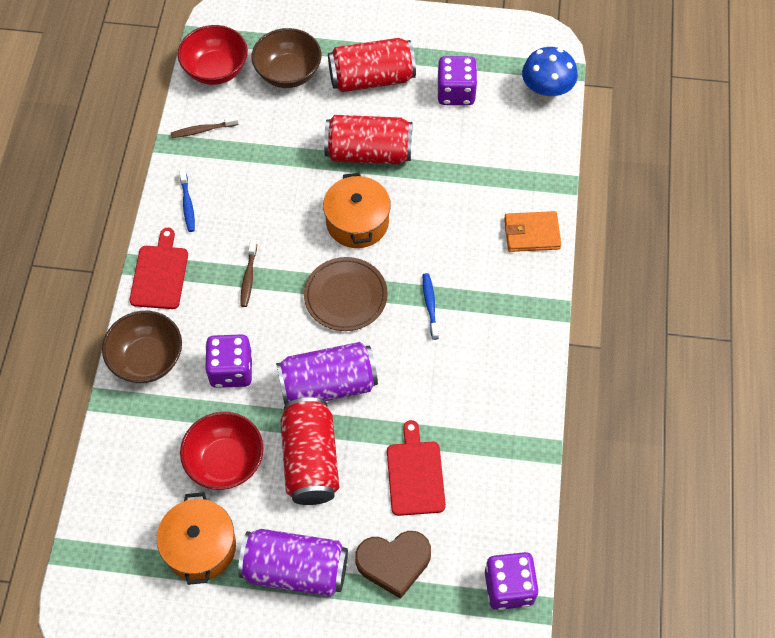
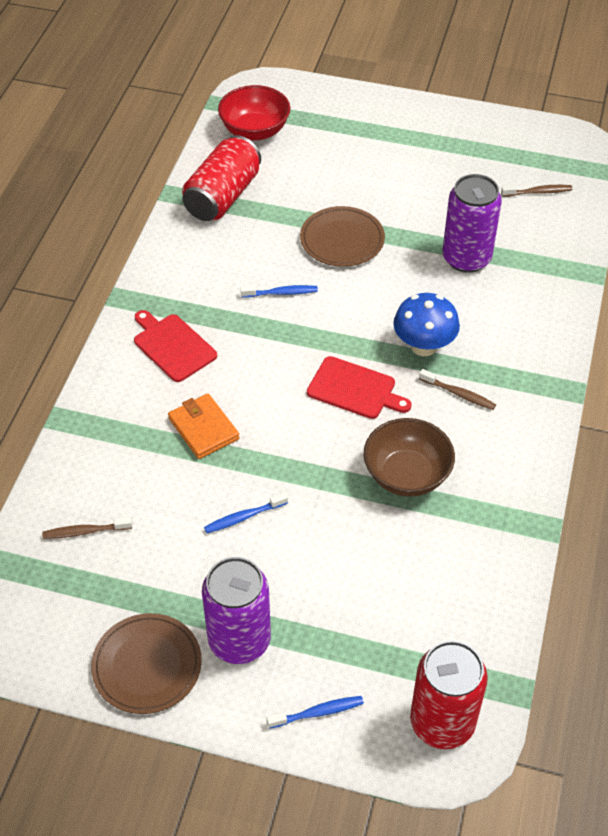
blue toothbrush: 2 -> 3
brown bowl: 2 -> 1
brown heart: 1 -> 0
brown plate: 1 -> 2
brown toothbrush: 2 -> 3
orange pot: 2 -> 0
purple dice: 3 -> 0
red bowl: 2 -> 1
red can: 3 -> 2

